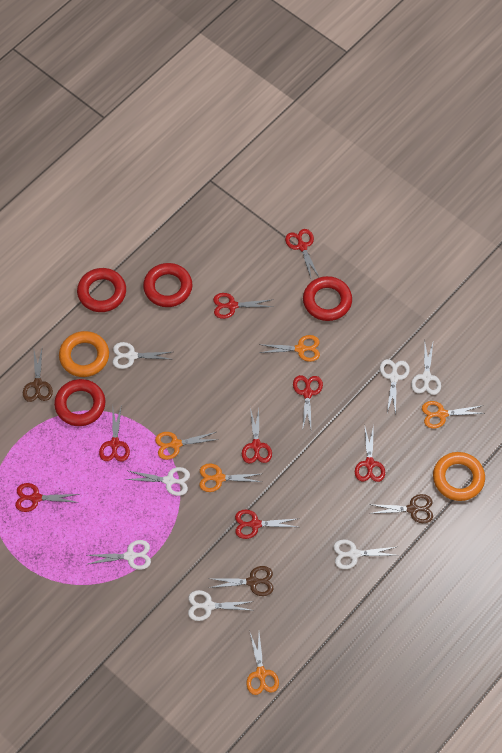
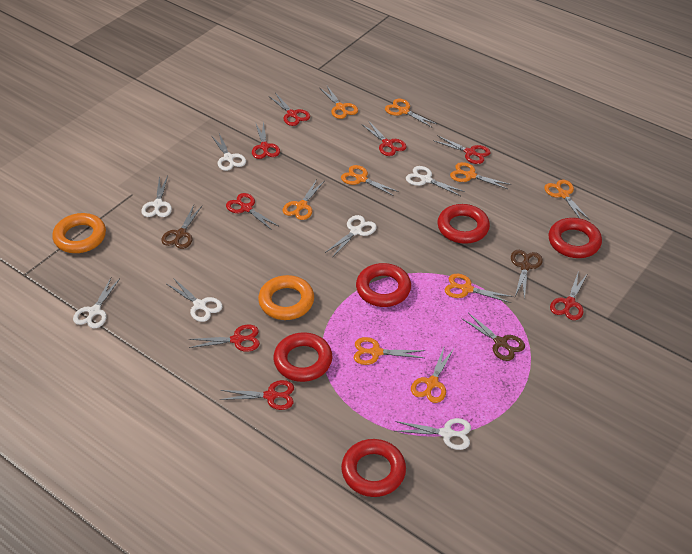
orange scissors: 5 -> 9
red ring: 4 -> 5

